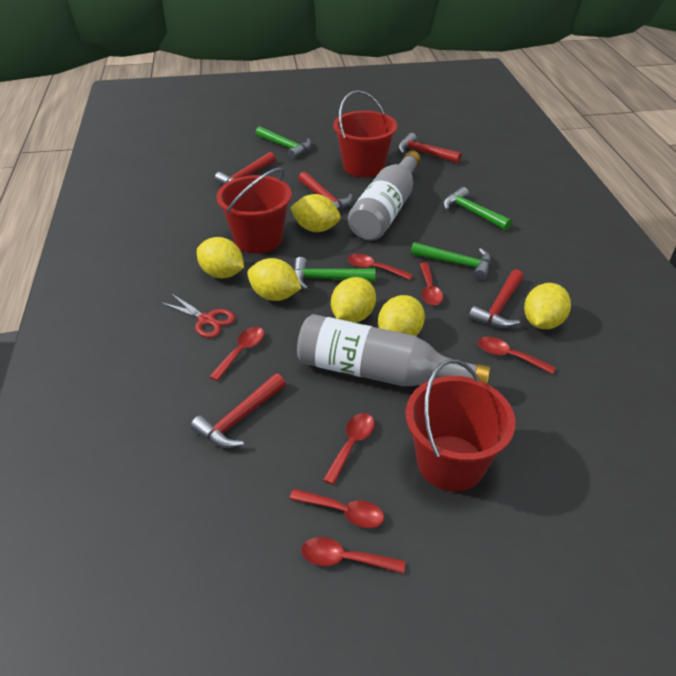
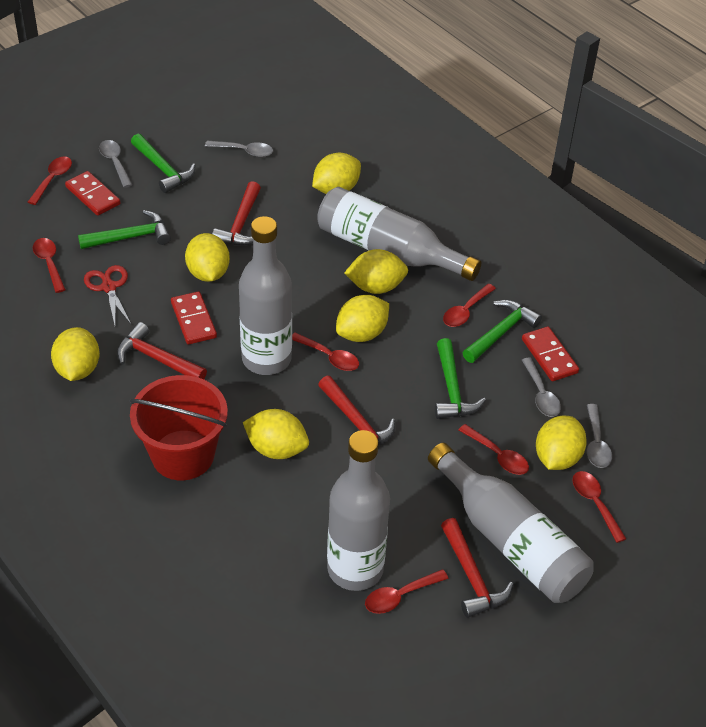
grey bottle: 2 -> 4
grey spoon: 0 -> 4
red bucket: 3 -> 1
red domino: 0 -> 3
red hammer: 5 -> 4
yellow lemon: 6 -> 7

